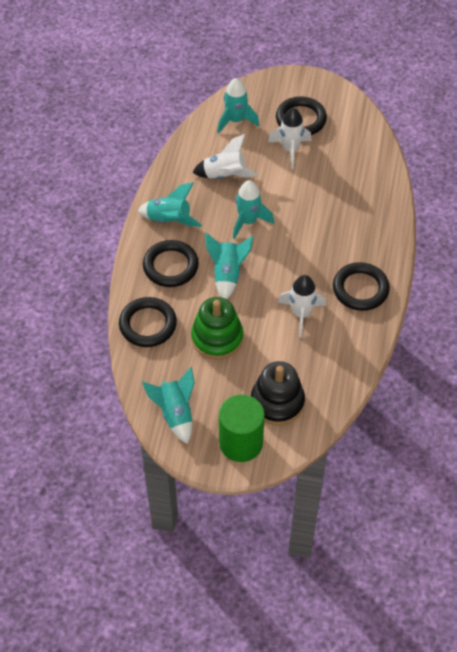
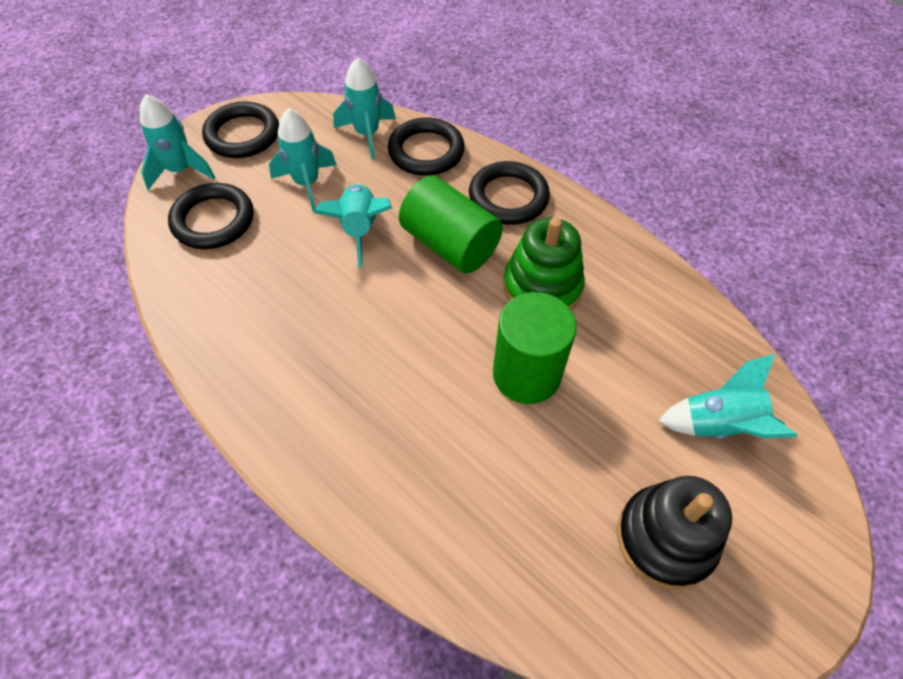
green cylinder: 1 -> 2
white rocket: 3 -> 0

